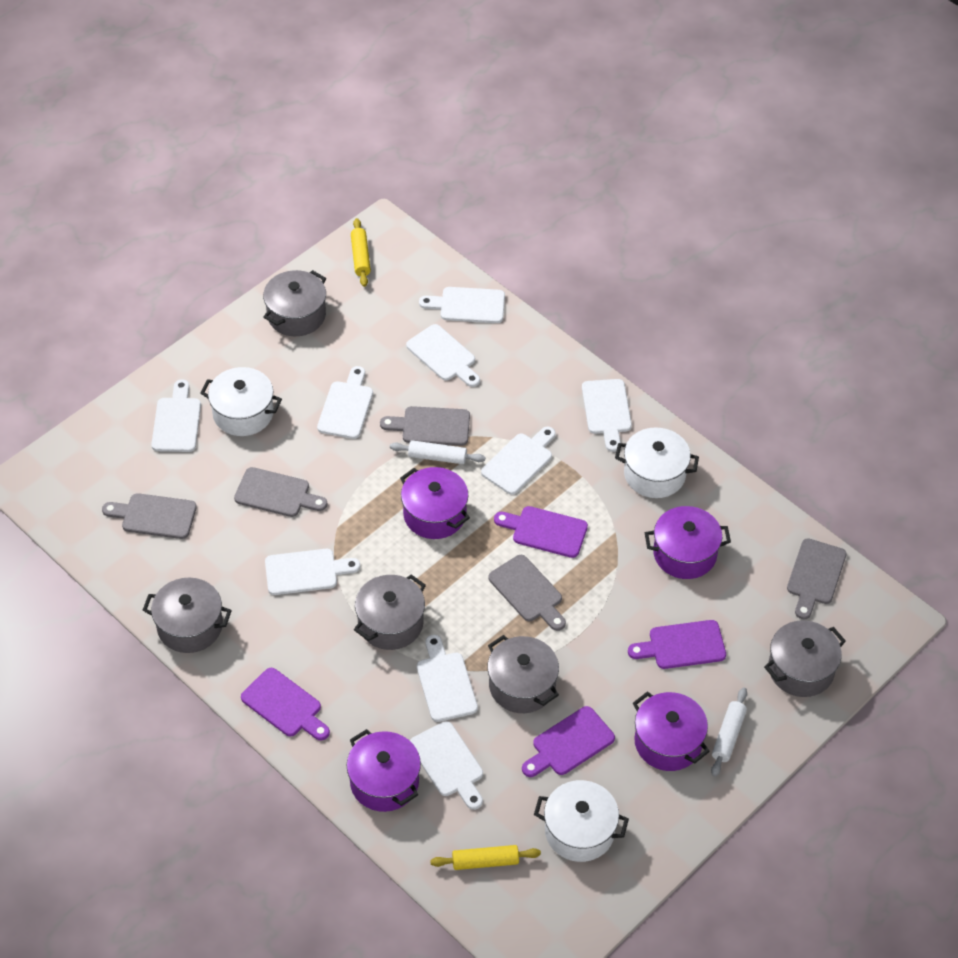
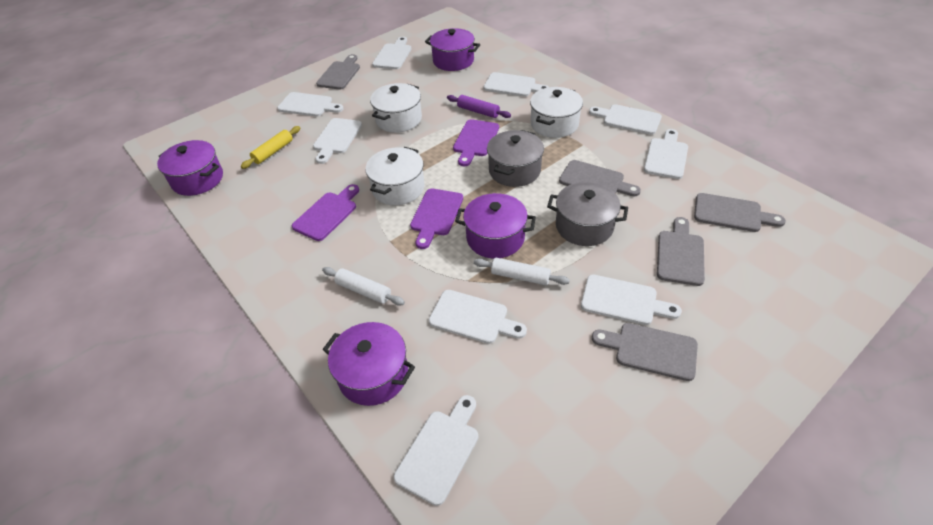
grey pot: 5 -> 2
purple cutting board: 4 -> 3
purple rolling pin: 0 -> 1
yellow rolling pin: 2 -> 1

